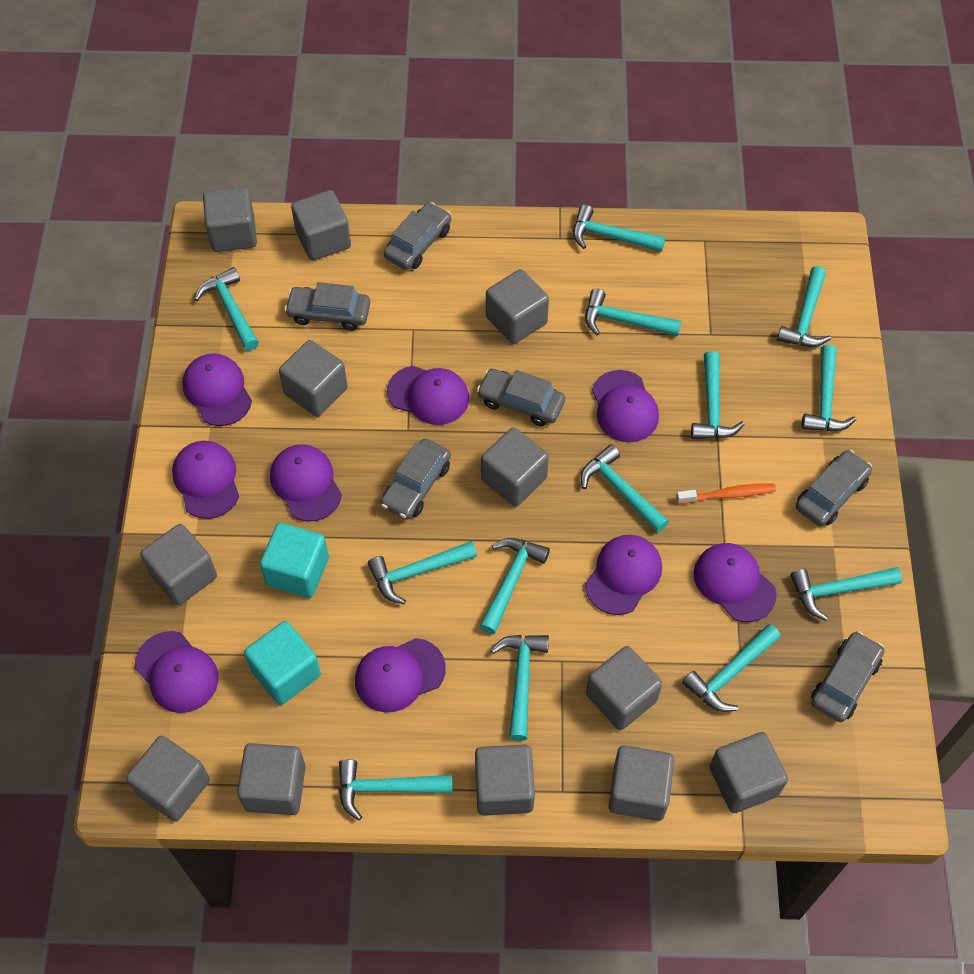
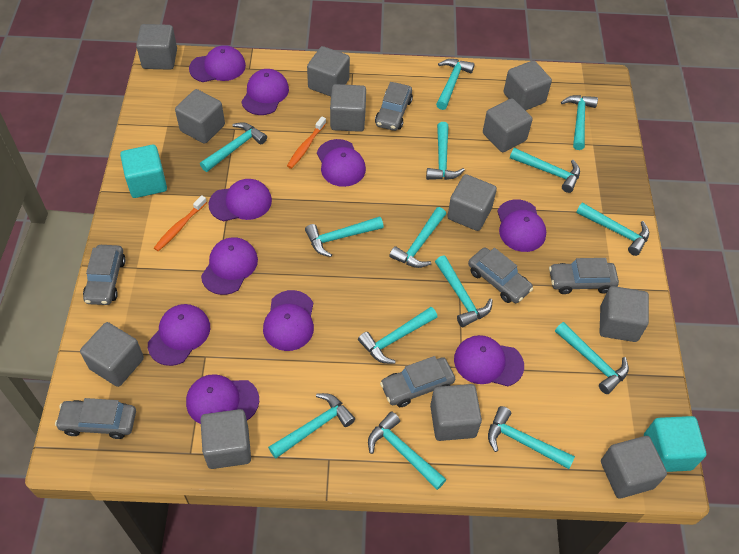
orange toothbrush: 1 -> 2
purple cap: 9 -> 10
turquoise hammer: 13 -> 14

